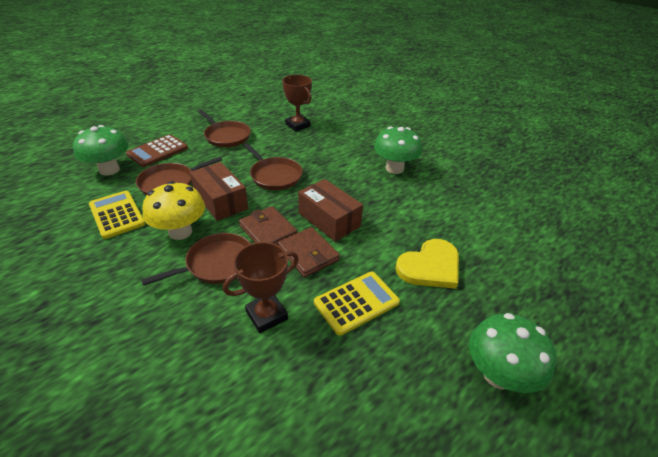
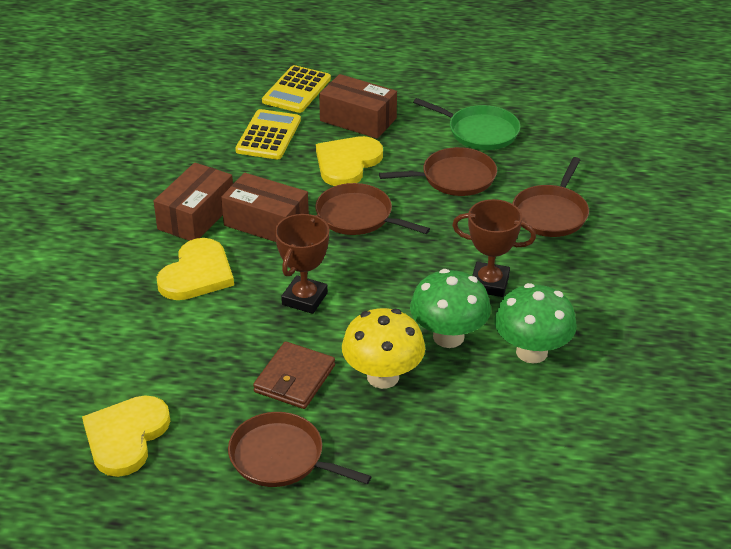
brown box: 2 -> 3
brown calculator: 1 -> 0
brown wallet: 2 -> 1
green mushroom: 3 -> 2
green pan: 0 -> 1
yellow heart: 1 -> 3

